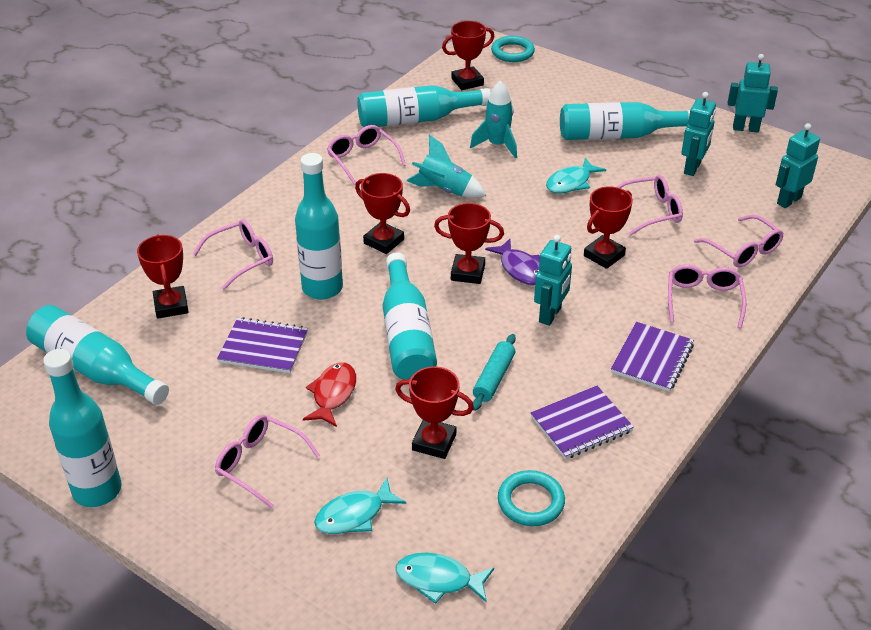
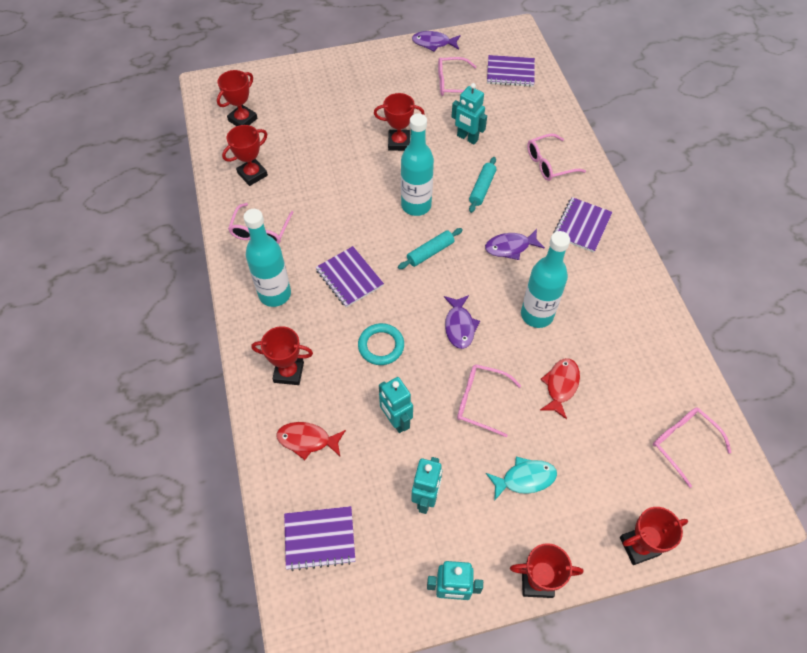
pink glasses: 6 -> 5
purple fish: 1 -> 3
purple notebook: 3 -> 4
red fish: 1 -> 2
turquoise bottle: 6 -> 3
turquoise fish: 3 -> 1
turquoise ring: 2 -> 1
turquoise rocket: 2 -> 0
turquoise rolling pin: 1 -> 2

